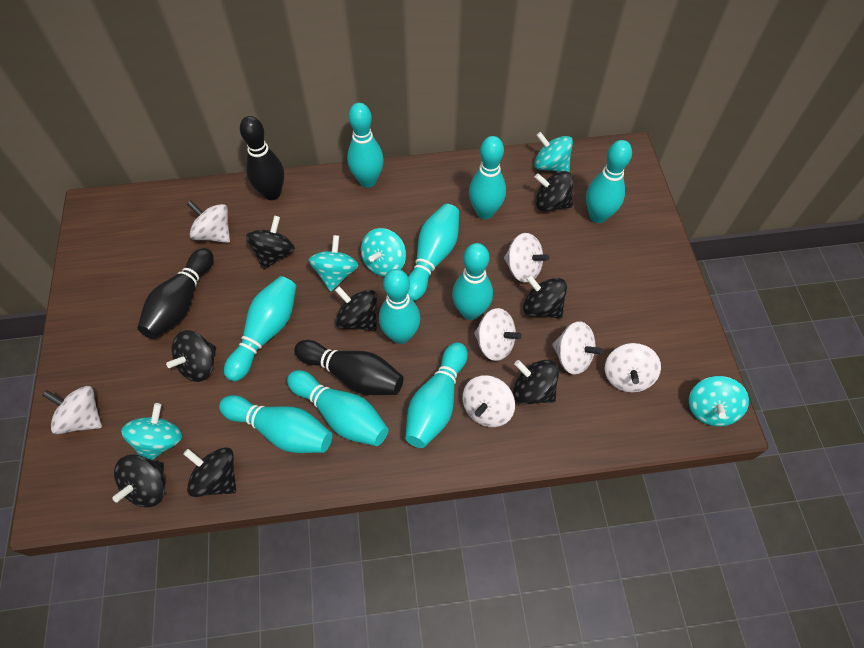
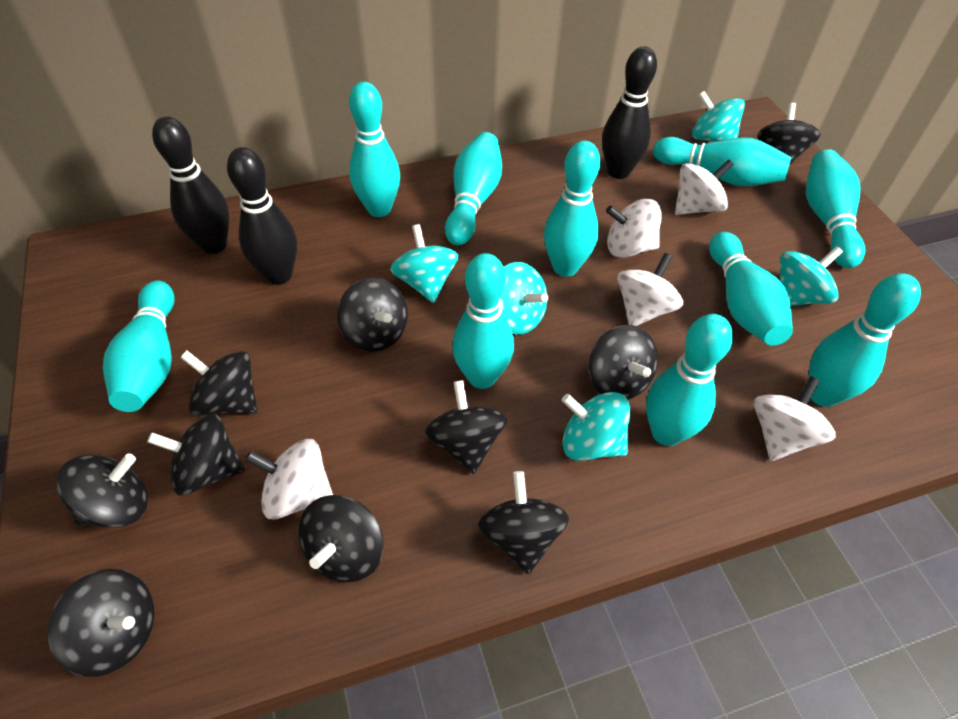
black spinning top: 8 -> 10
white spinning top: 7 -> 5

